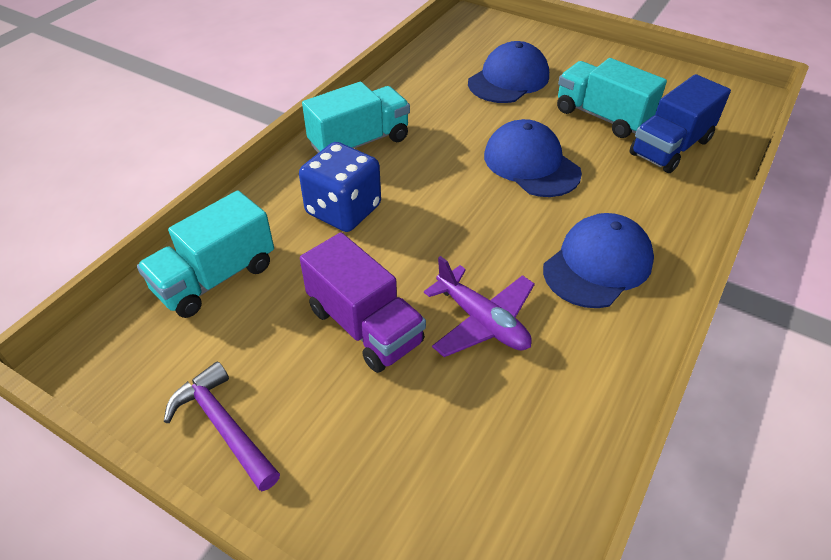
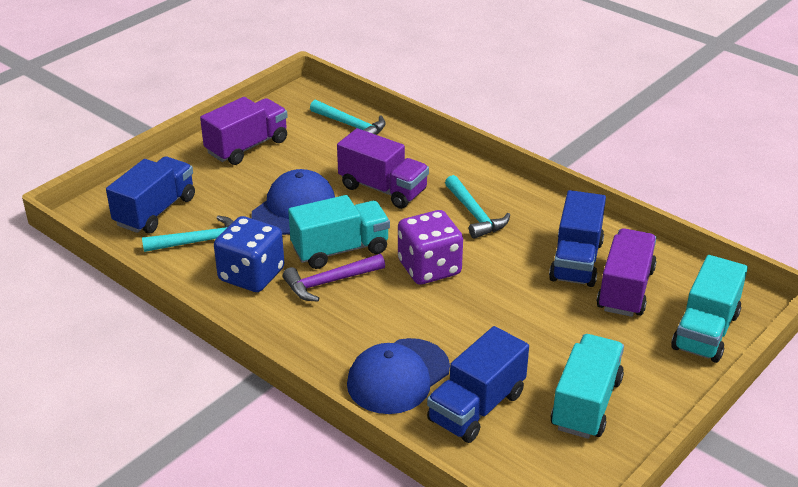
blue cap: 3 -> 2
blue truck: 1 -> 3
purple dice: 0 -> 1
purple plane: 1 -> 0
purple truck: 1 -> 3
turquoise hammer: 0 -> 3

